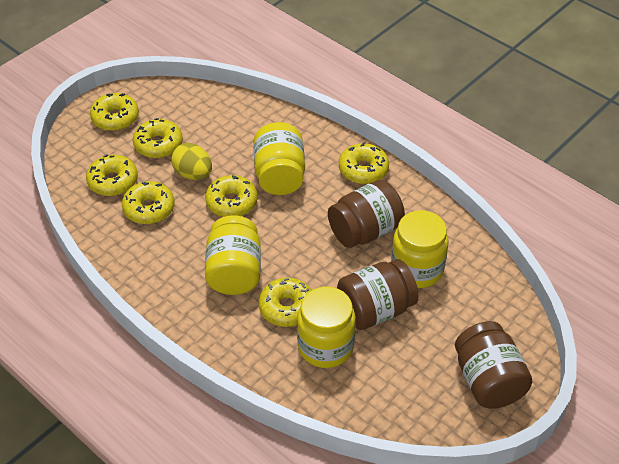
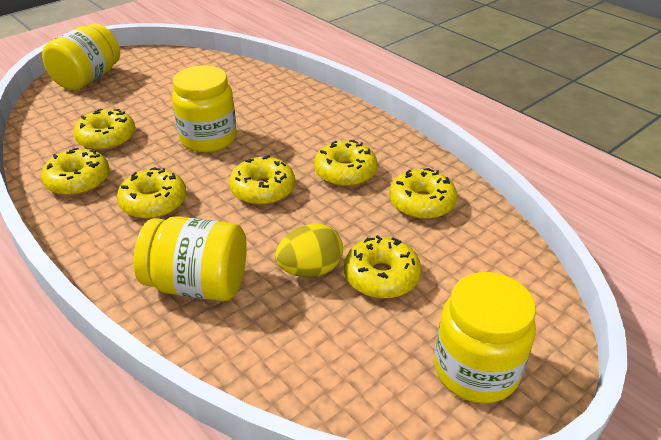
brown jar: 3 -> 0

